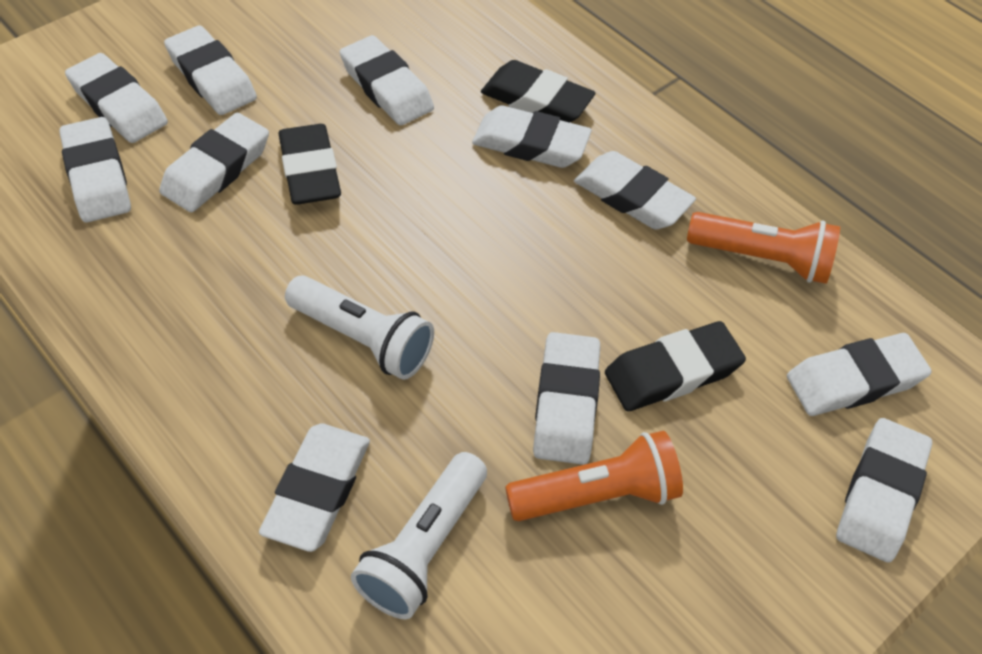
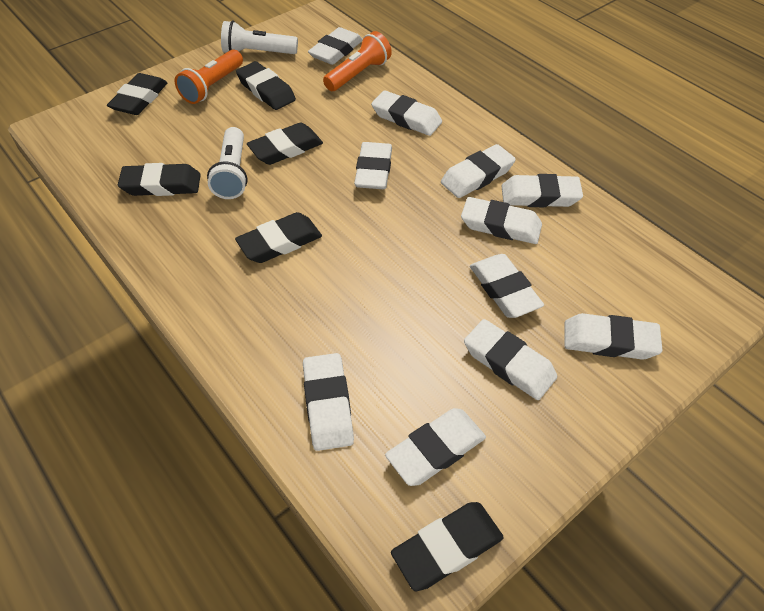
black eraser: 3 -> 6

